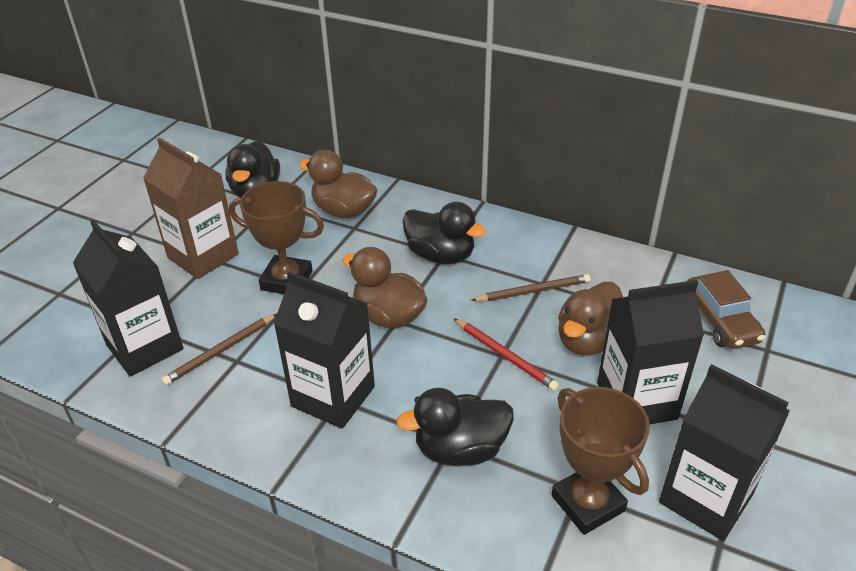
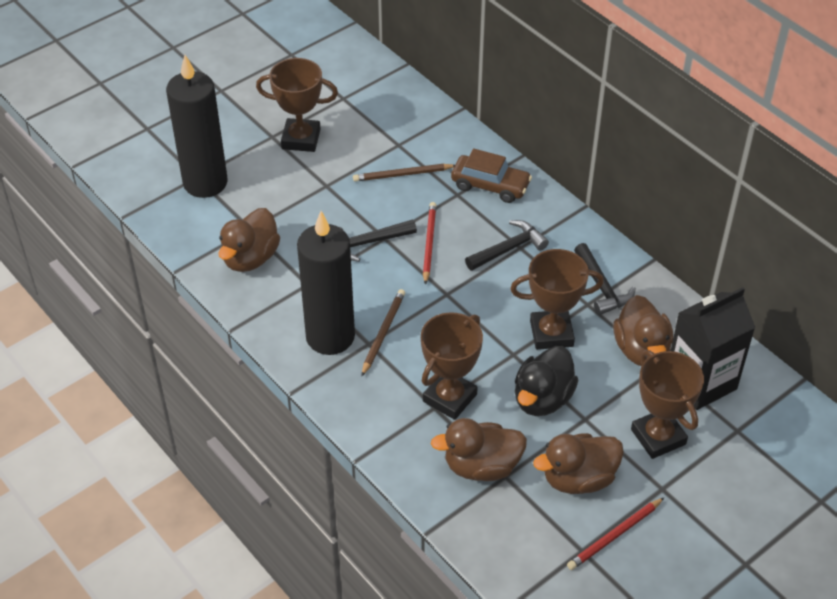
black candle: 0 -> 2
black carton: 4 -> 1
black duck: 3 -> 1
black hammer: 0 -> 3
brown carton: 1 -> 0
brown duck: 3 -> 4
brown trophy: 2 -> 4
red pencil: 1 -> 2

